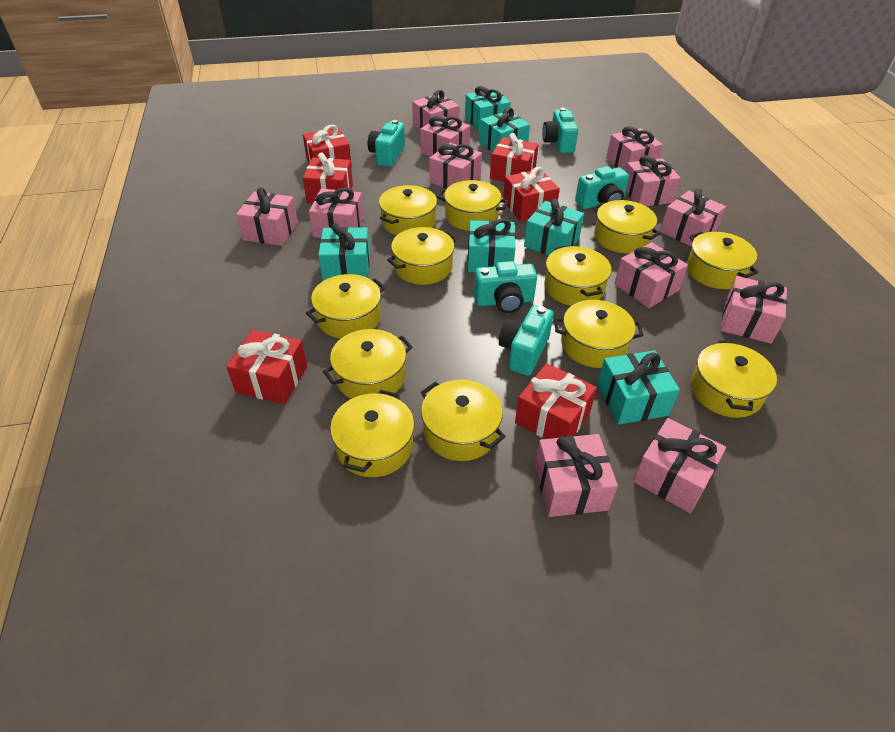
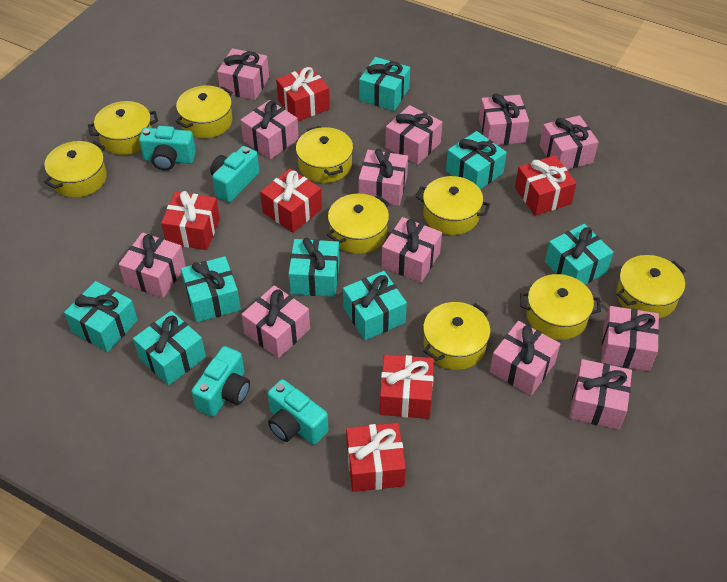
turquoise camera: 5 -> 4
turquoise gift: 6 -> 8
yellow pot: 12 -> 9

